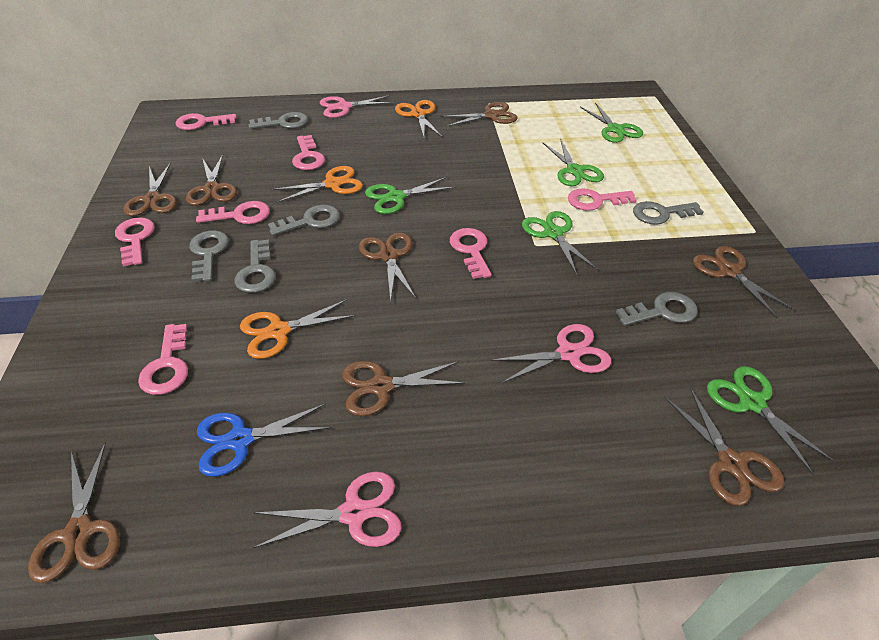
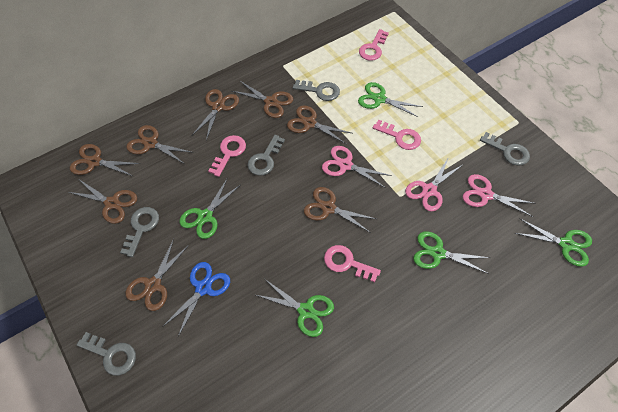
grey key: 6 -> 5
orange scissors: 3 -> 0
pink key: 7 -> 4

